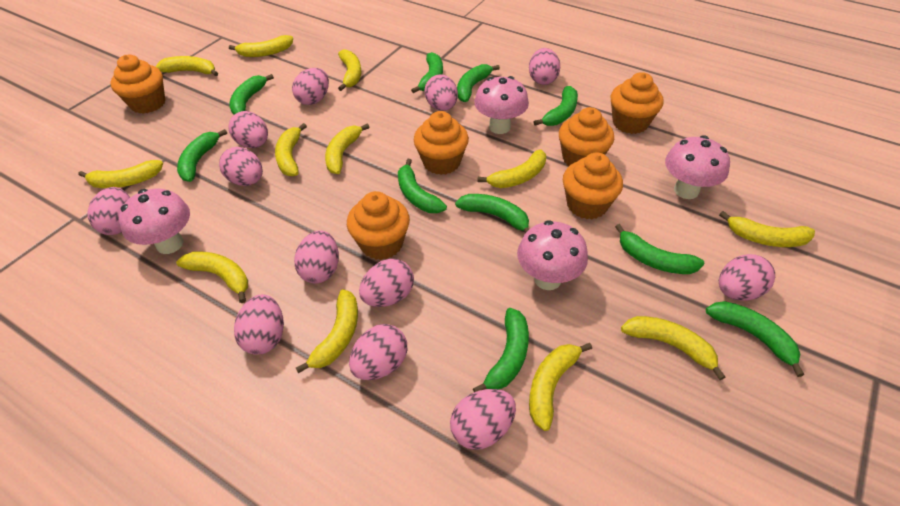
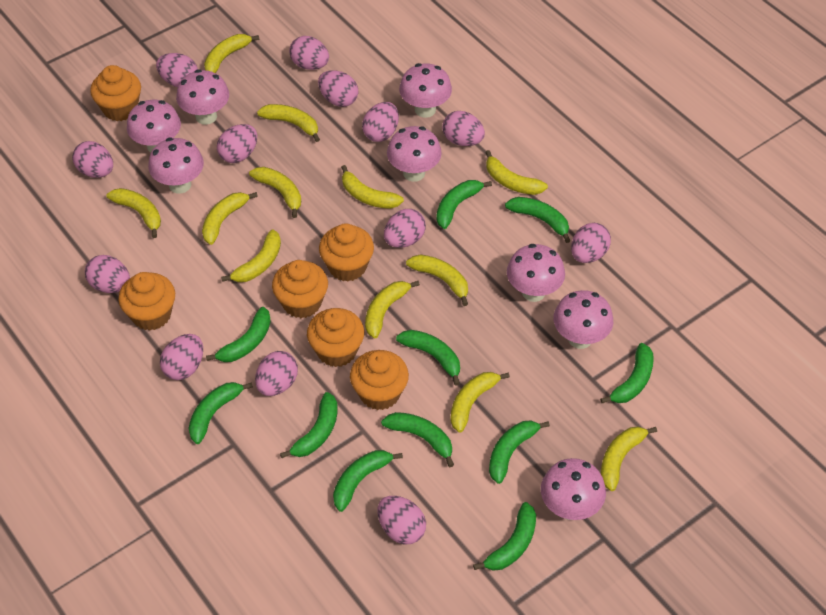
green banana: 10 -> 11
pink egg: 12 -> 13
pink mushroom: 4 -> 8

